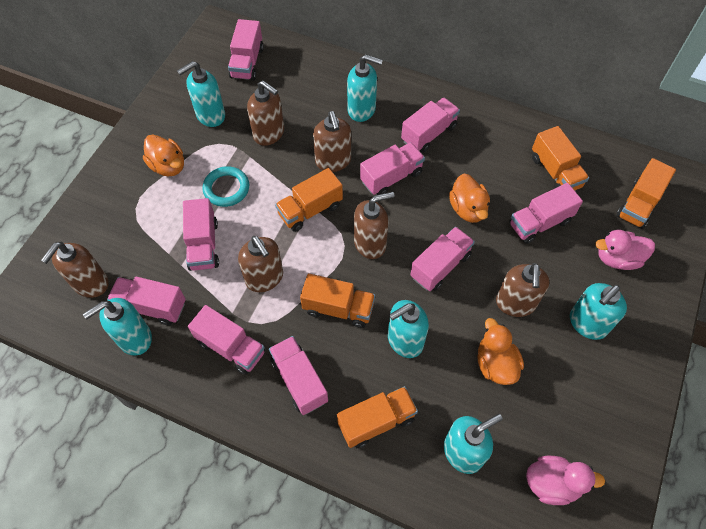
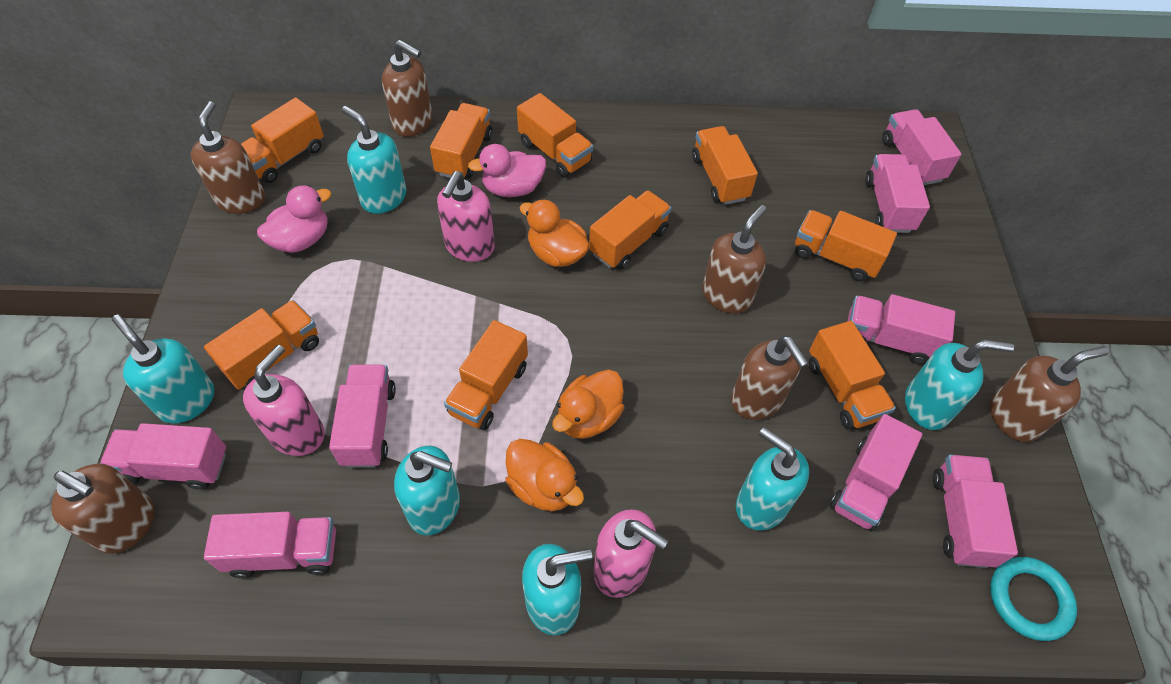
orange truck: 5 -> 9
pink soap dispenser: 0 -> 3
pink truck: 9 -> 8

